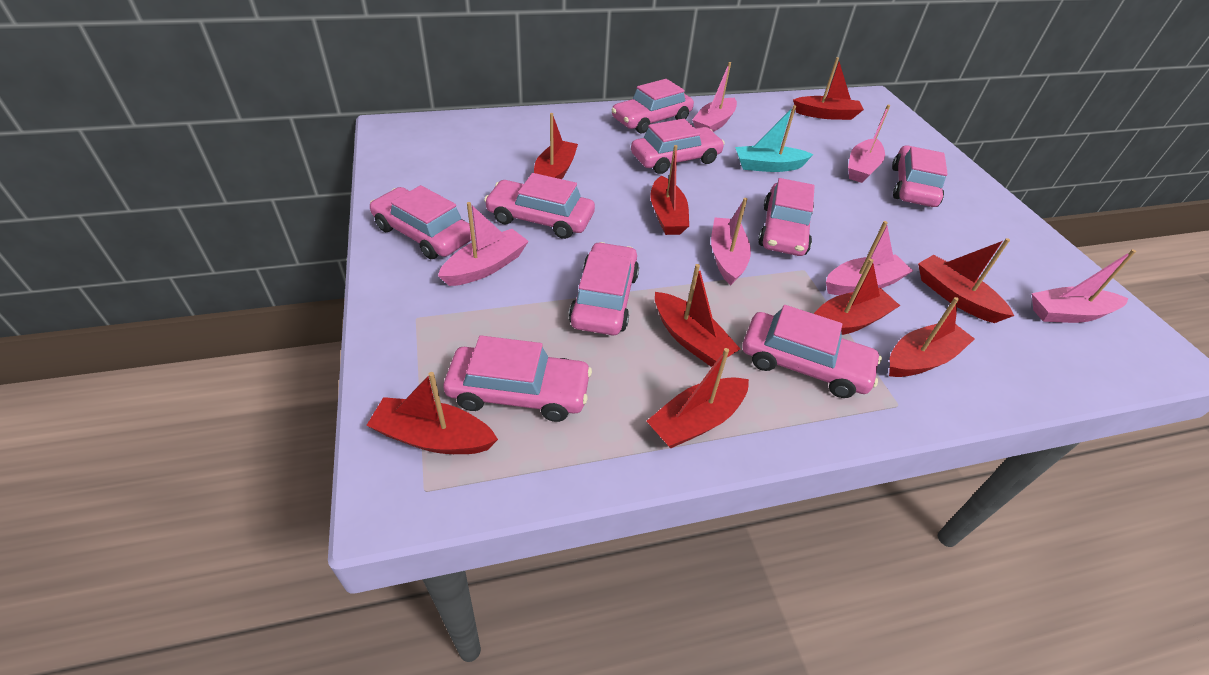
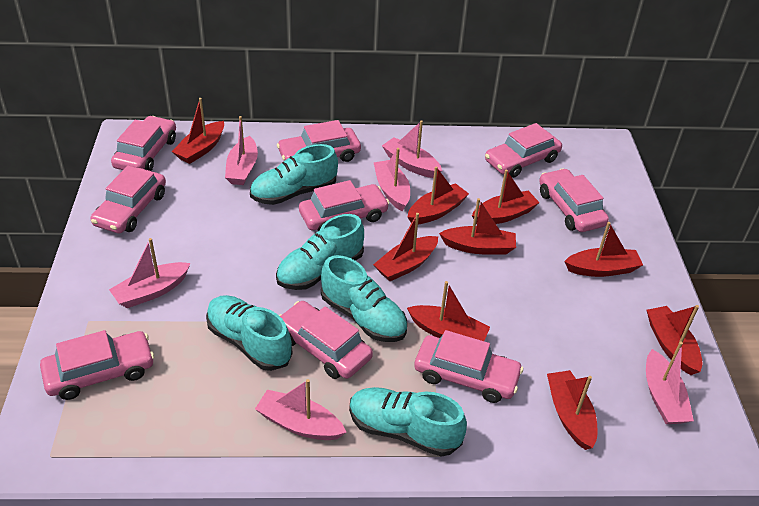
turquoise boat: 1 -> 0
turquoise shoe: 0 -> 5

